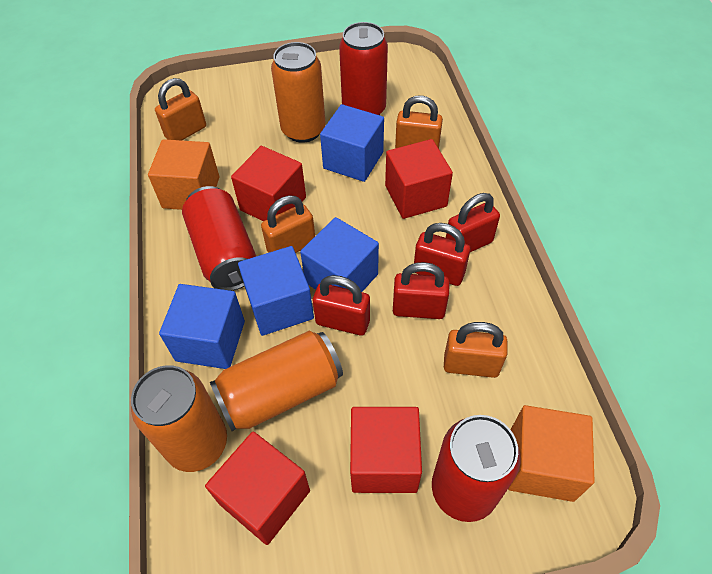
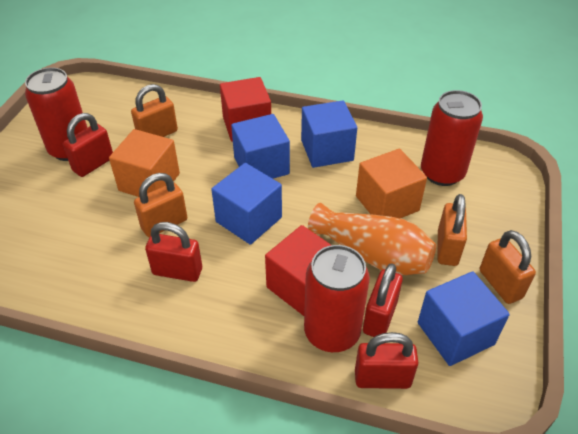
orange can: 3 -> 0
orange vase: 0 -> 1
red cube: 4 -> 2

